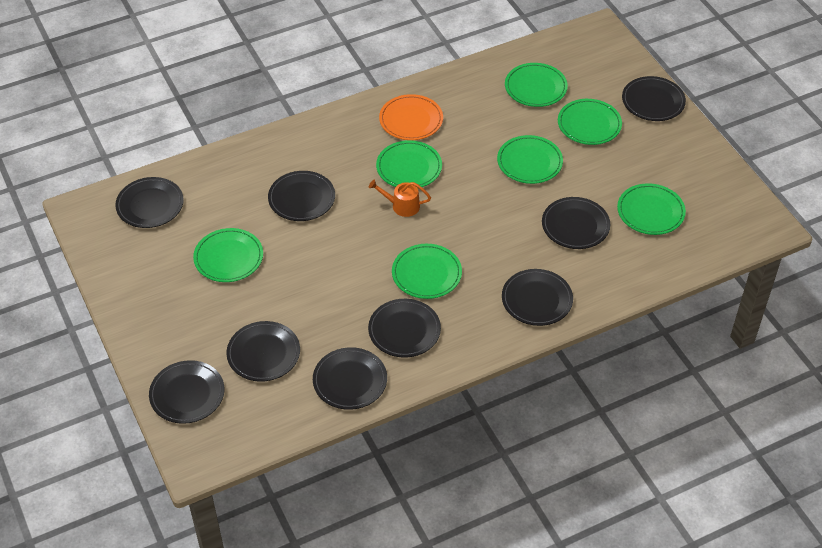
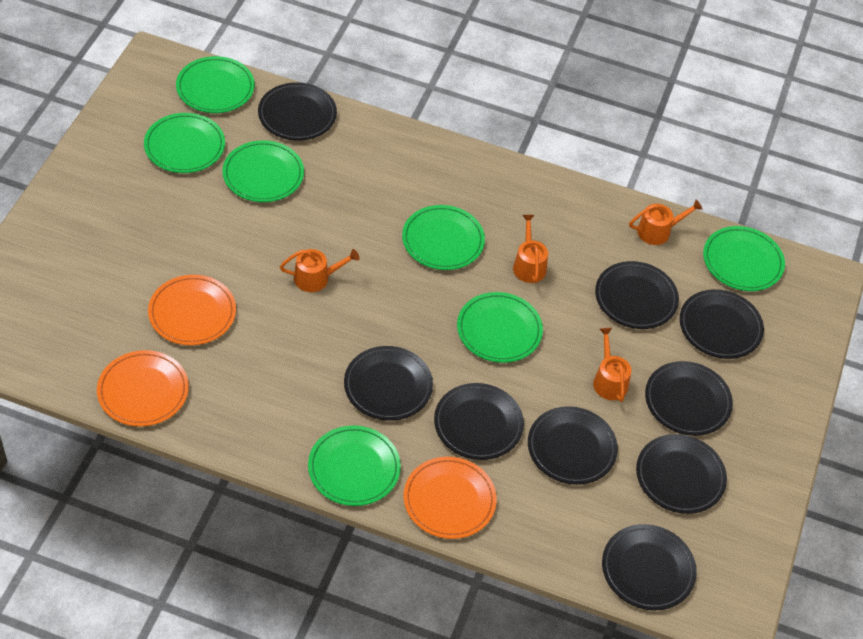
orange plate: 1 -> 3
orange watering can: 1 -> 4

